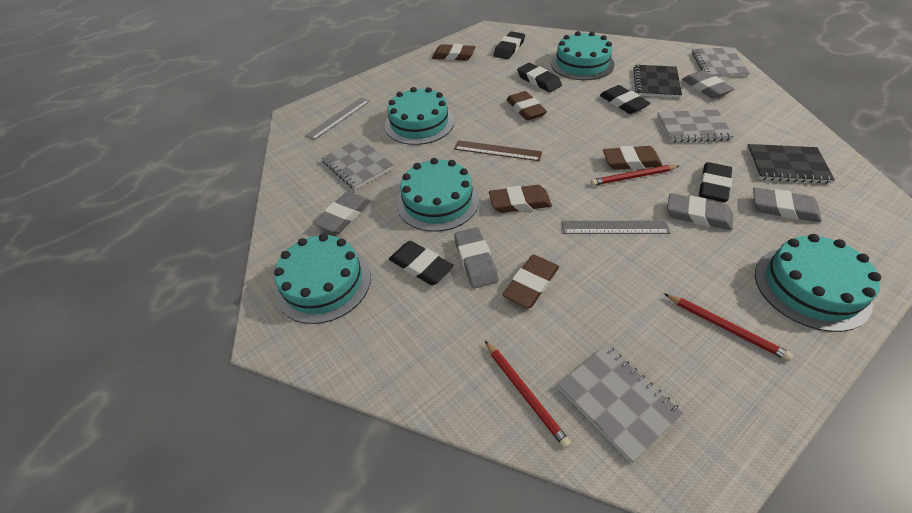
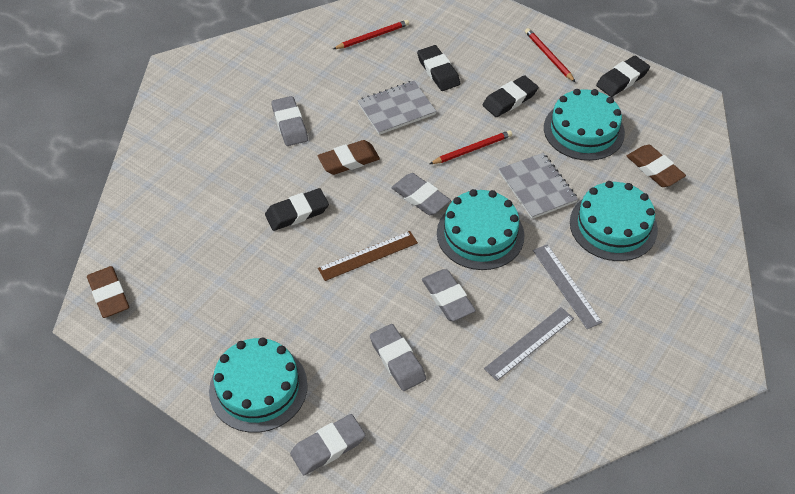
black eraser: 5 -> 4
black notebook: 2 -> 0
brown eraser: 5 -> 3
grey notebook: 4 -> 2
turquoise cake: 5 -> 4

